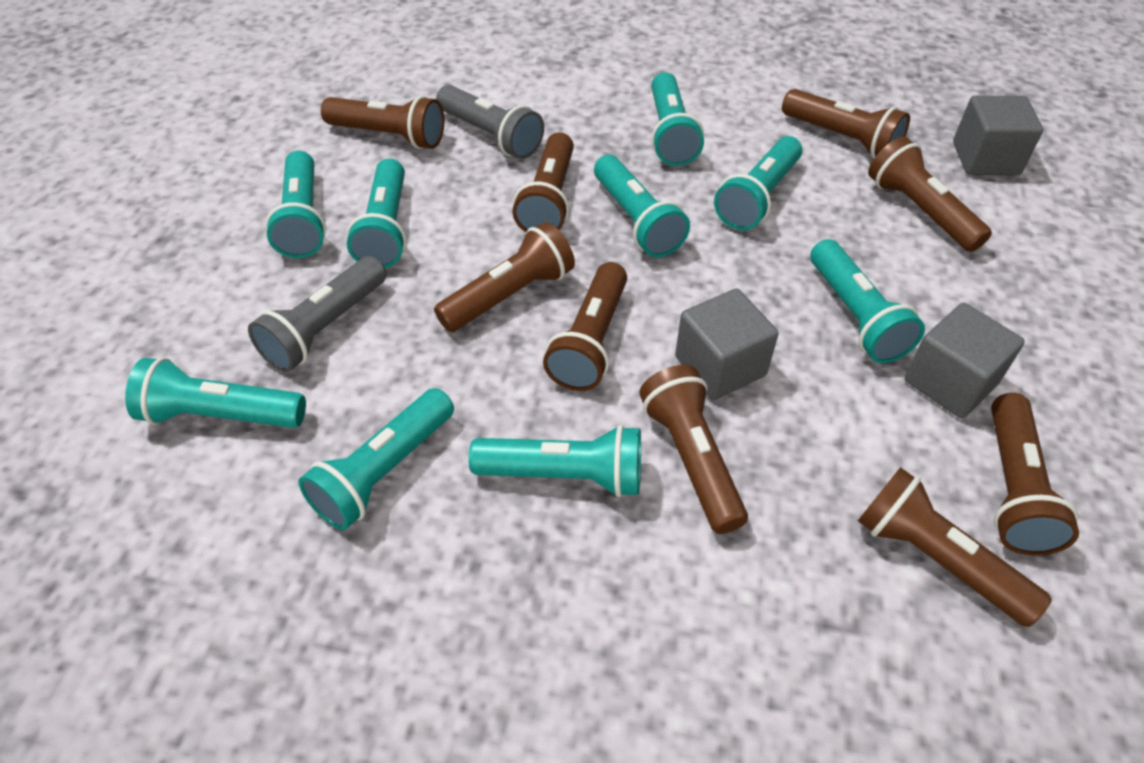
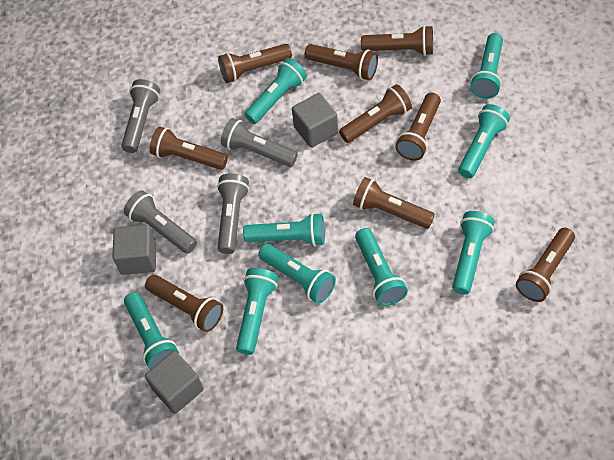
grey flashlight: 2 -> 4

